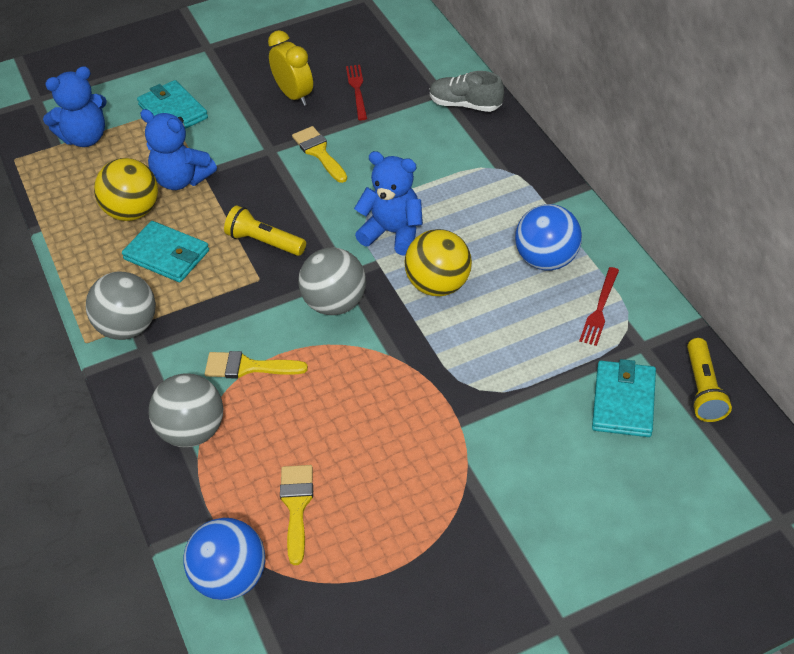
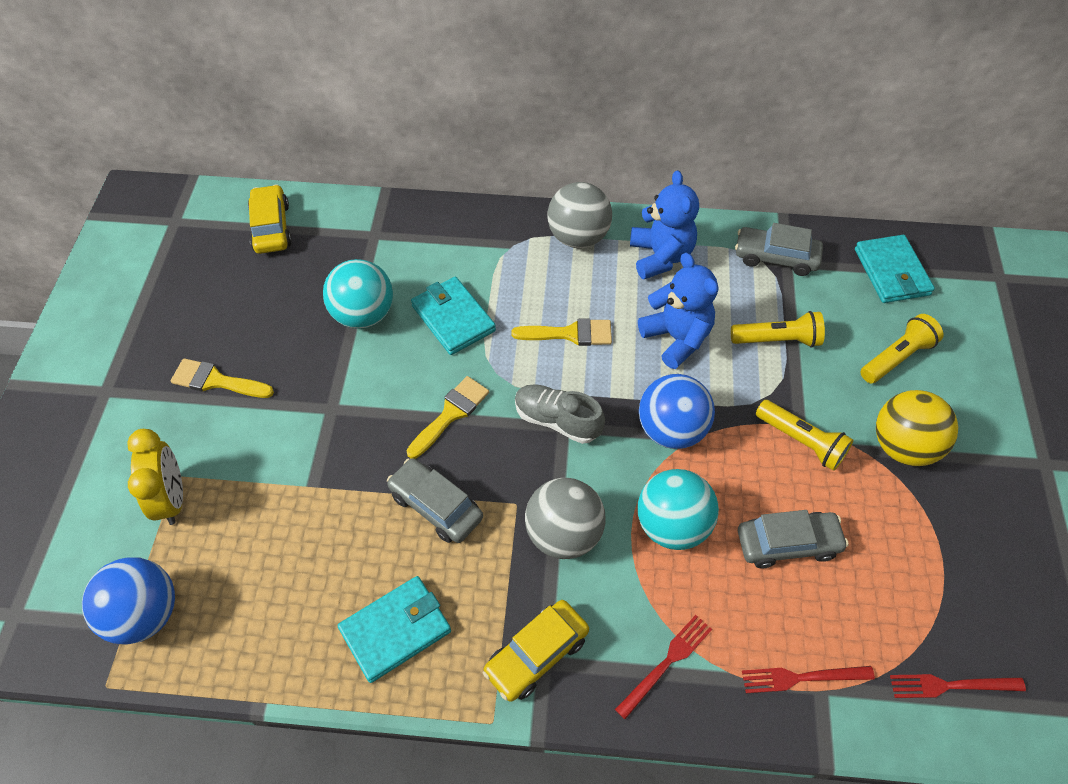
blue teddy bear: 3 -> 2
grey ball: 3 -> 2
grey car: 0 -> 3
red fork: 2 -> 3
turquoise ball: 0 -> 2
yellow ball: 2 -> 1
yellow car: 0 -> 2
yellow flashlight: 2 -> 3

